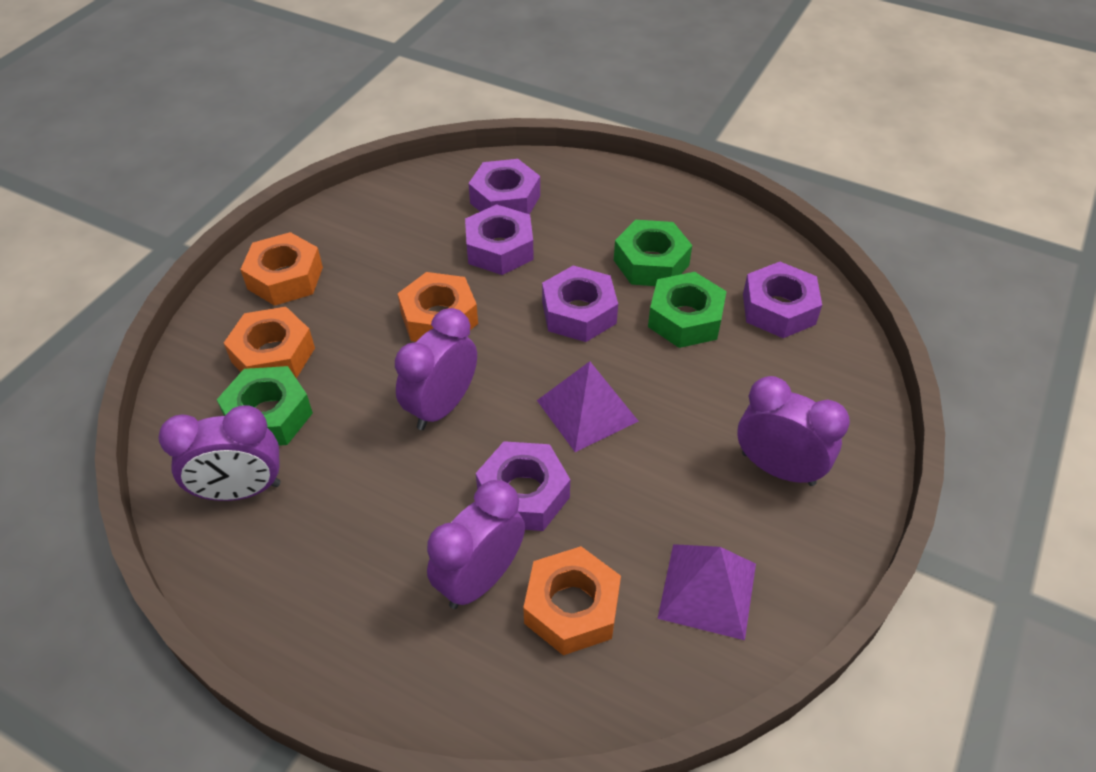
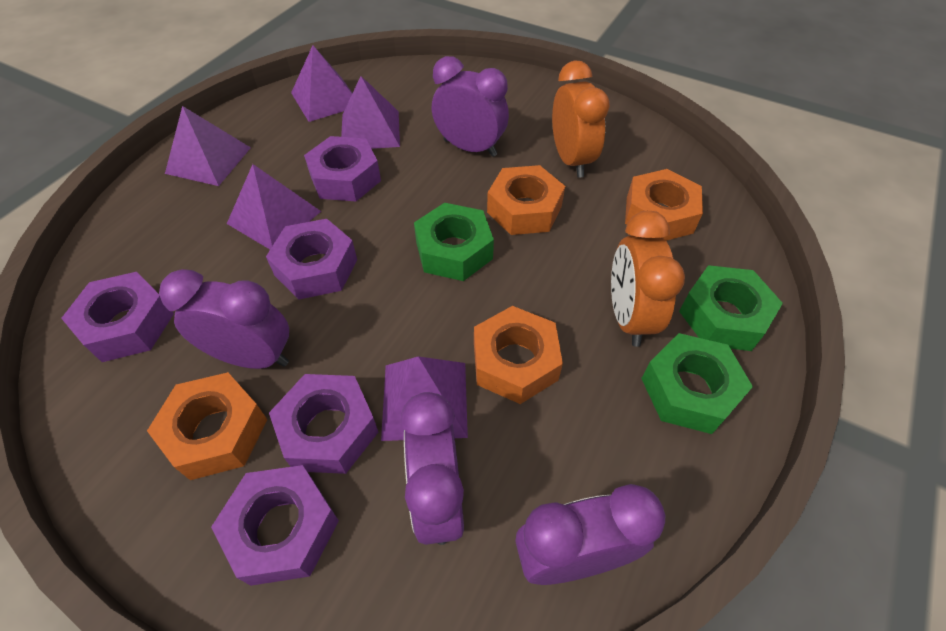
orange clock: 0 -> 2
purple pyramid: 2 -> 5

